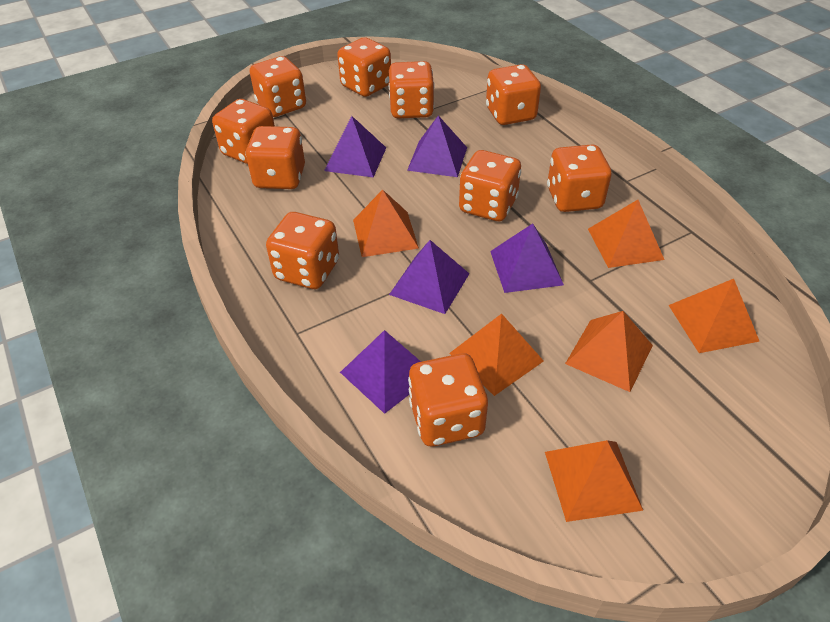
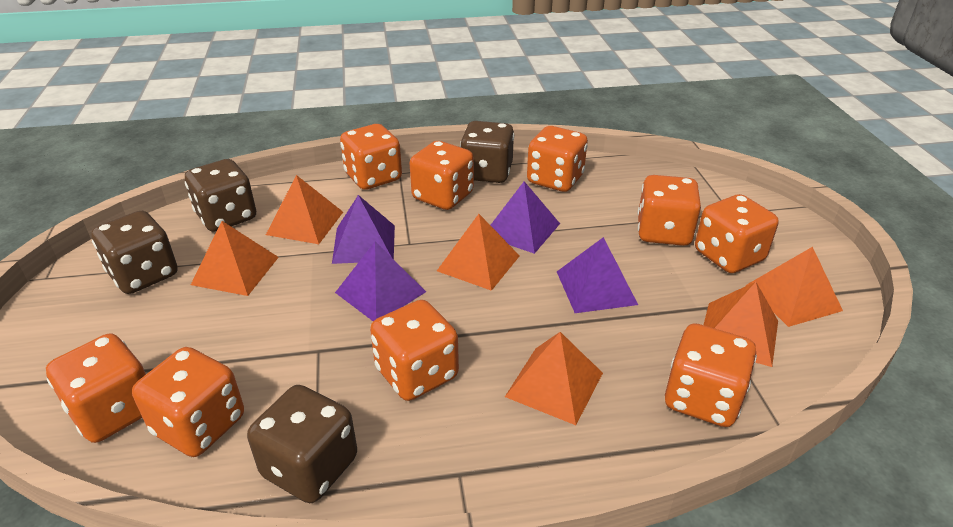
brown dice: 0 -> 4
orange dice: 10 -> 9
purple pyramid: 5 -> 4

